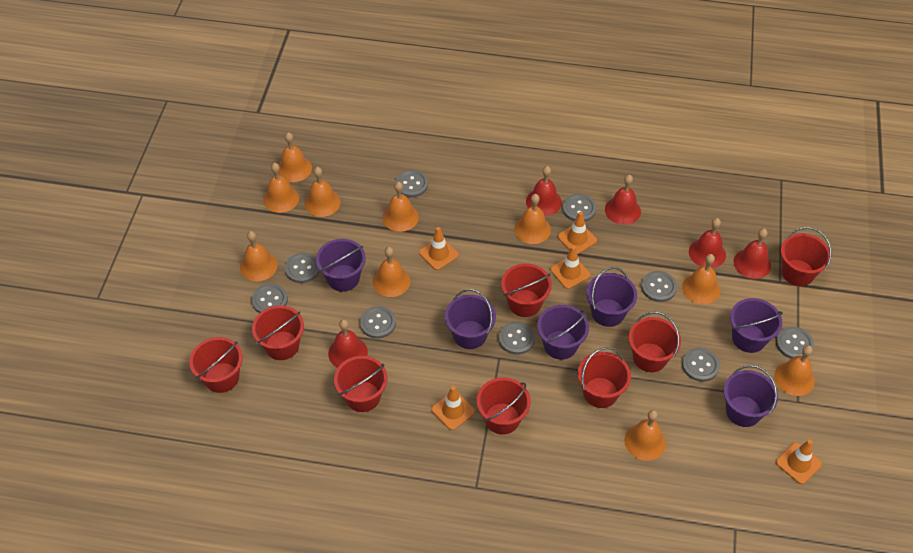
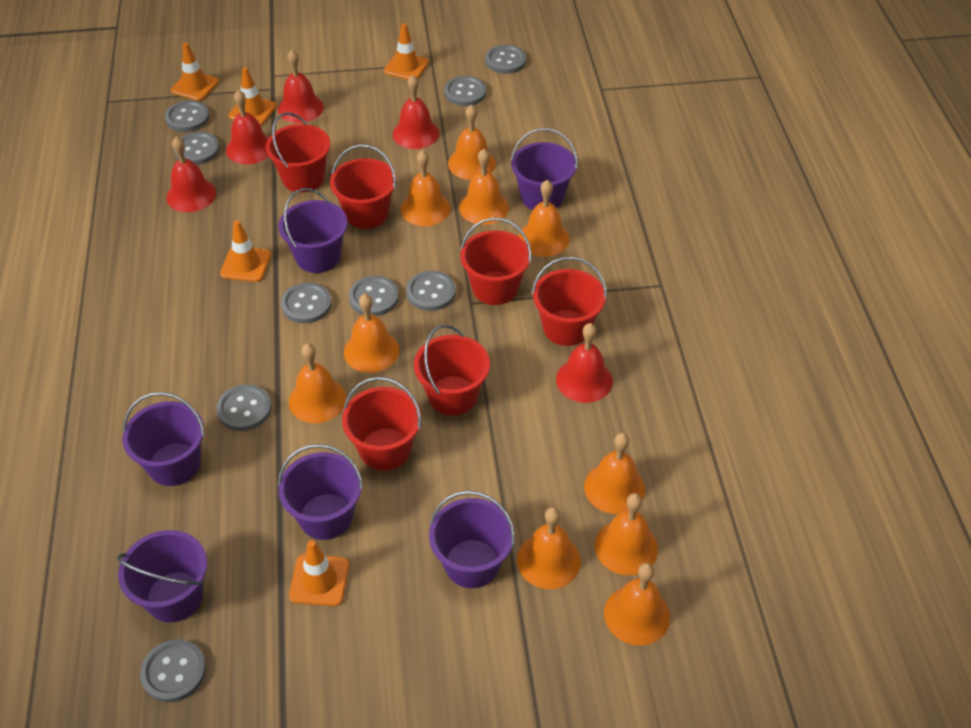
red bucket: 8 -> 6

